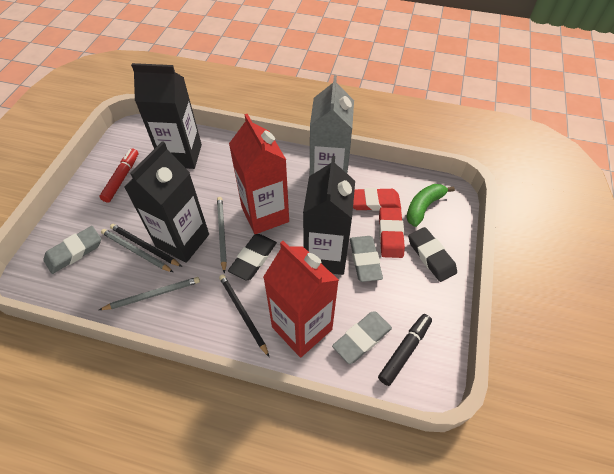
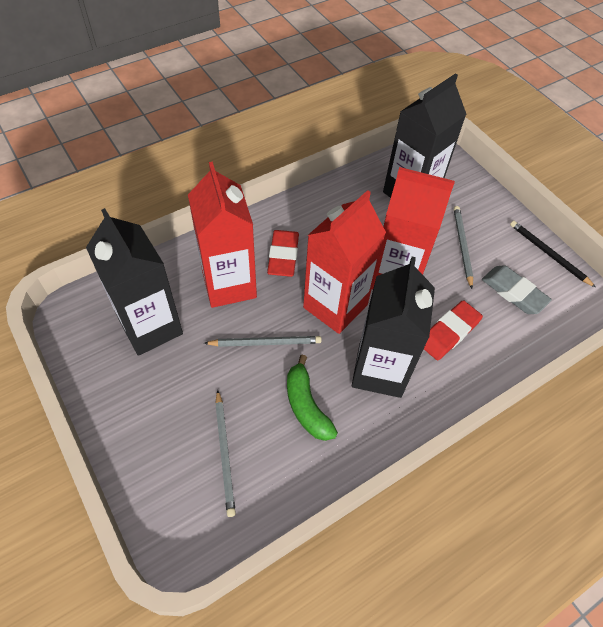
black eraser: 2 -> 0
black marker: 1 -> 0
black pencil: 2 -> 1
grey carton: 1 -> 0
grey eraser: 3 -> 1
red carton: 2 -> 3
red marker: 1 -> 0

